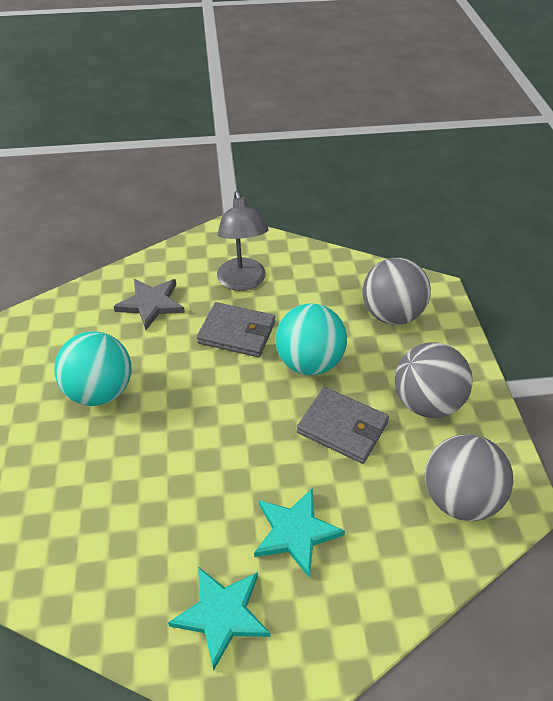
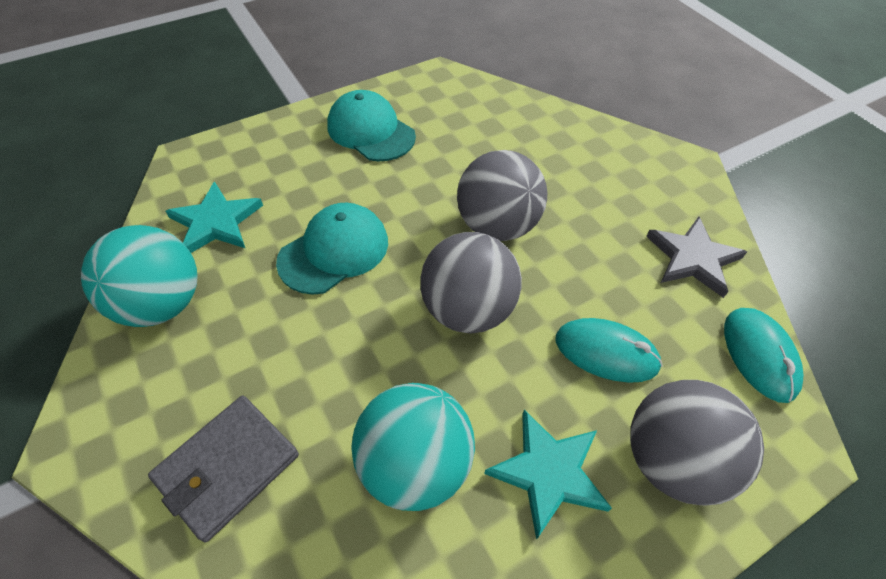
grey lamp: 1 -> 0
grey wallet: 2 -> 1
turquoise cap: 0 -> 2
turquoise mouse: 0 -> 2

